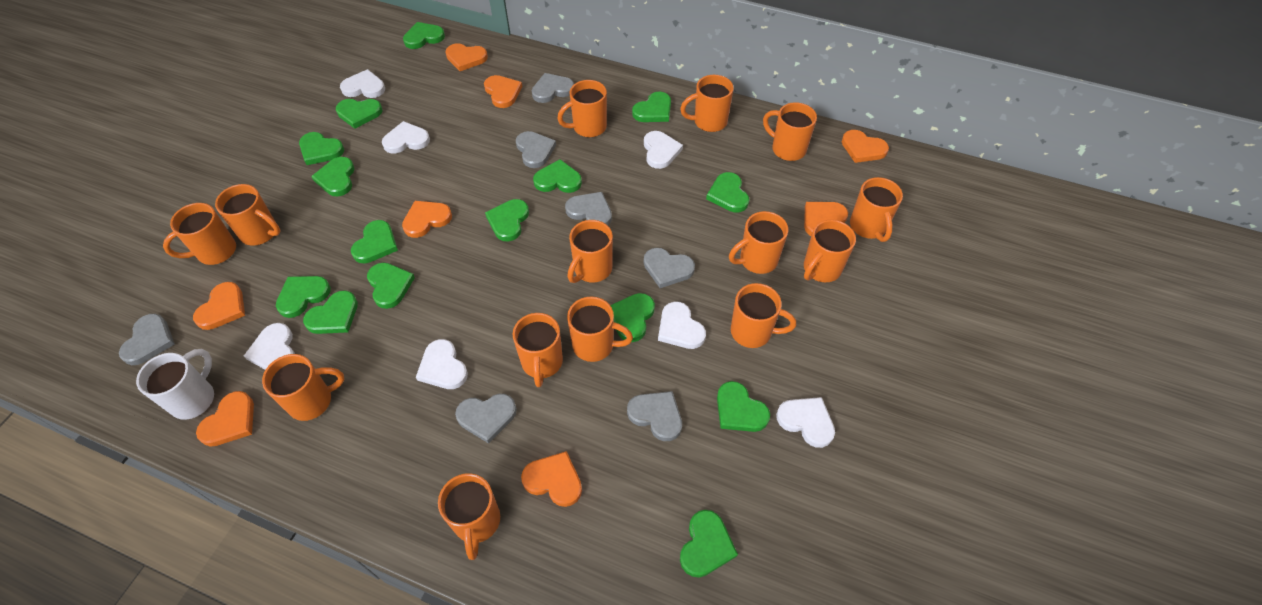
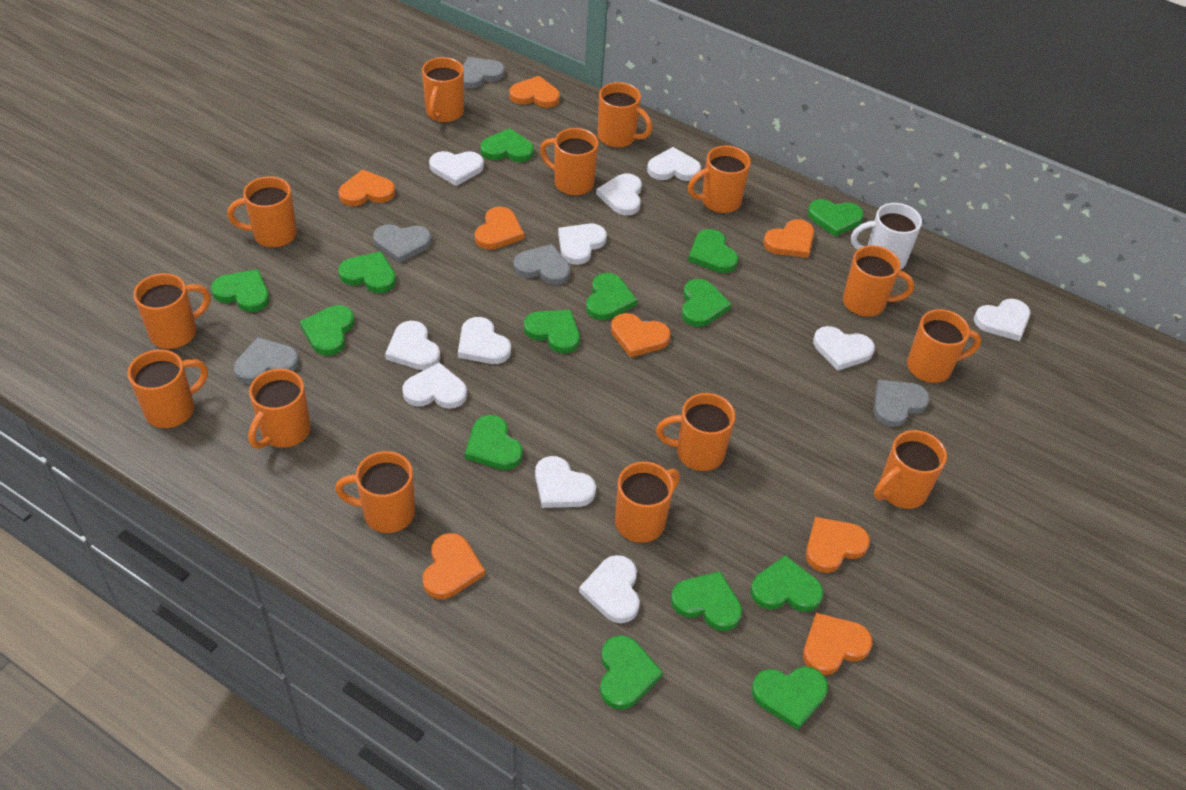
green heart: 15 -> 14
grey heart: 7 -> 5
white heart: 7 -> 11

